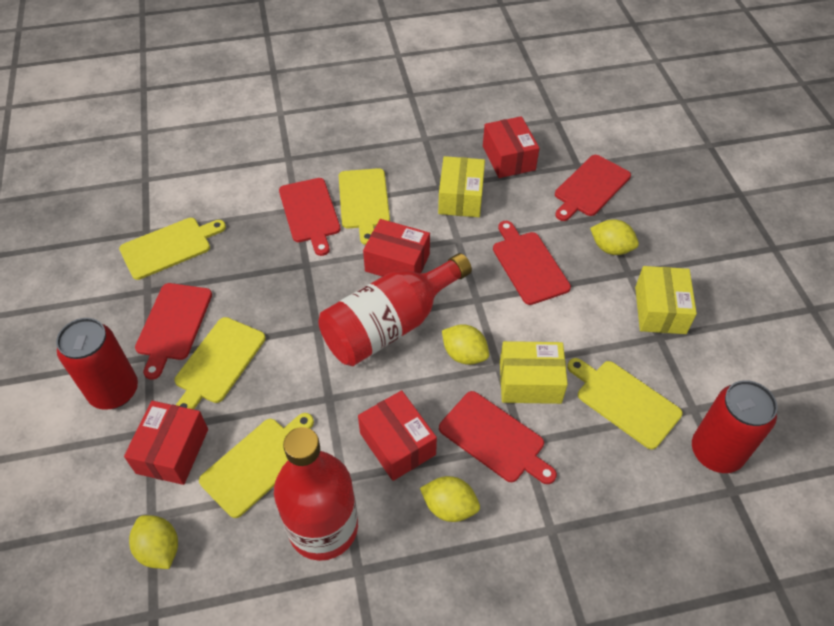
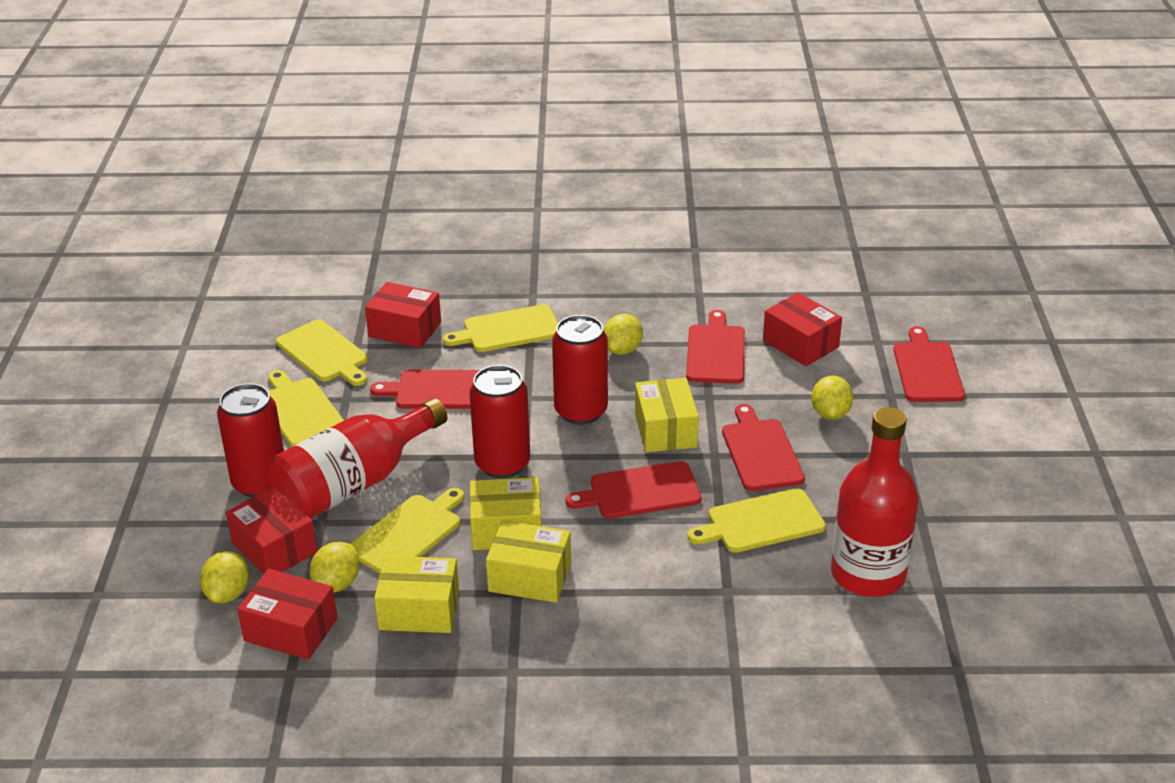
red can: 2 -> 3
yellow box: 3 -> 4

